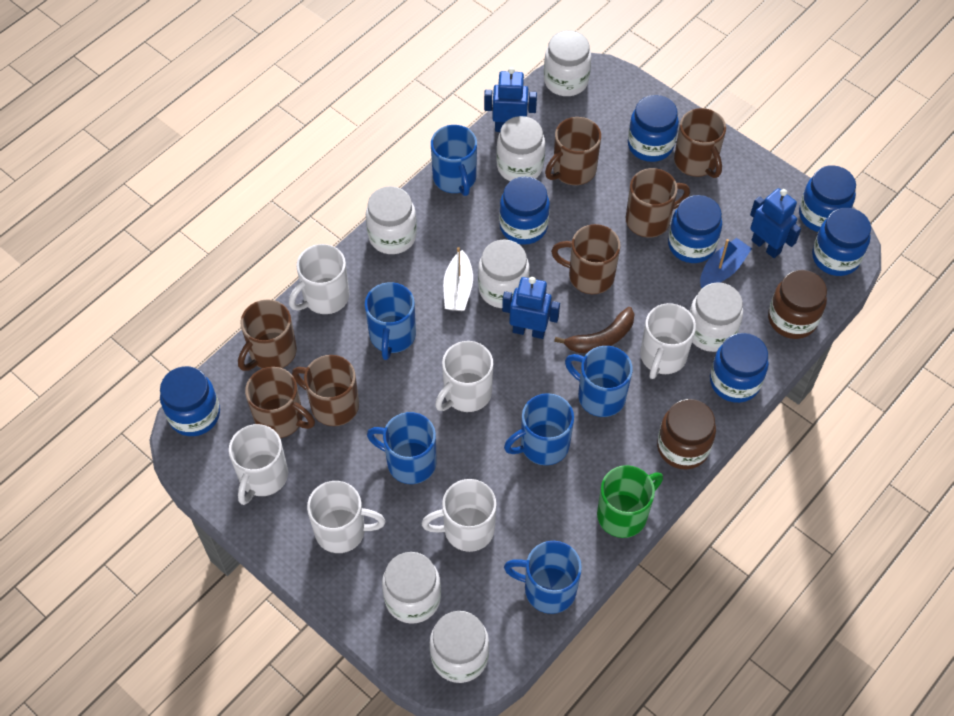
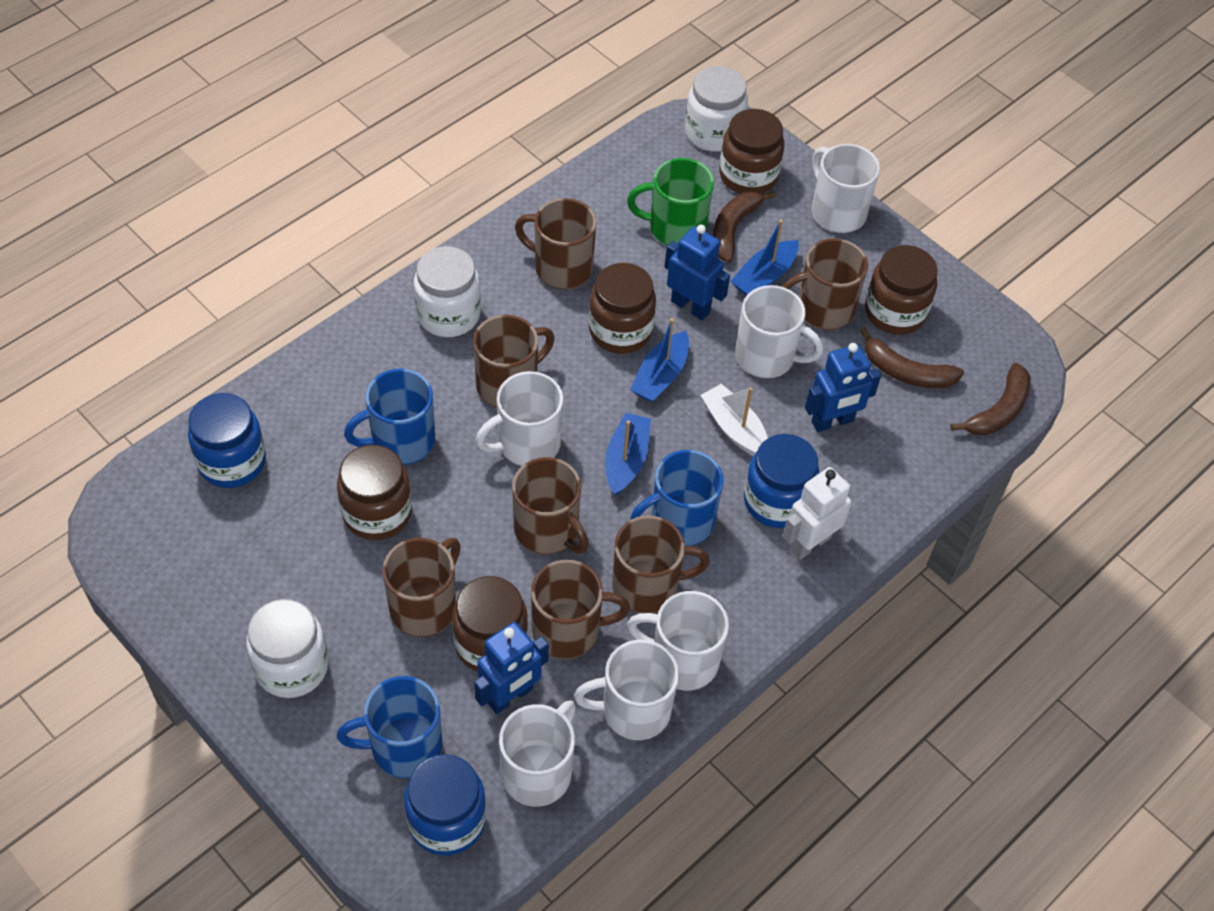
blue boat: 1 -> 3
blue jar: 7 -> 3
blue mug: 6 -> 3
brown banana: 1 -> 3
brown jar: 2 -> 5
white jar: 7 -> 3
white robot: 0 -> 1

